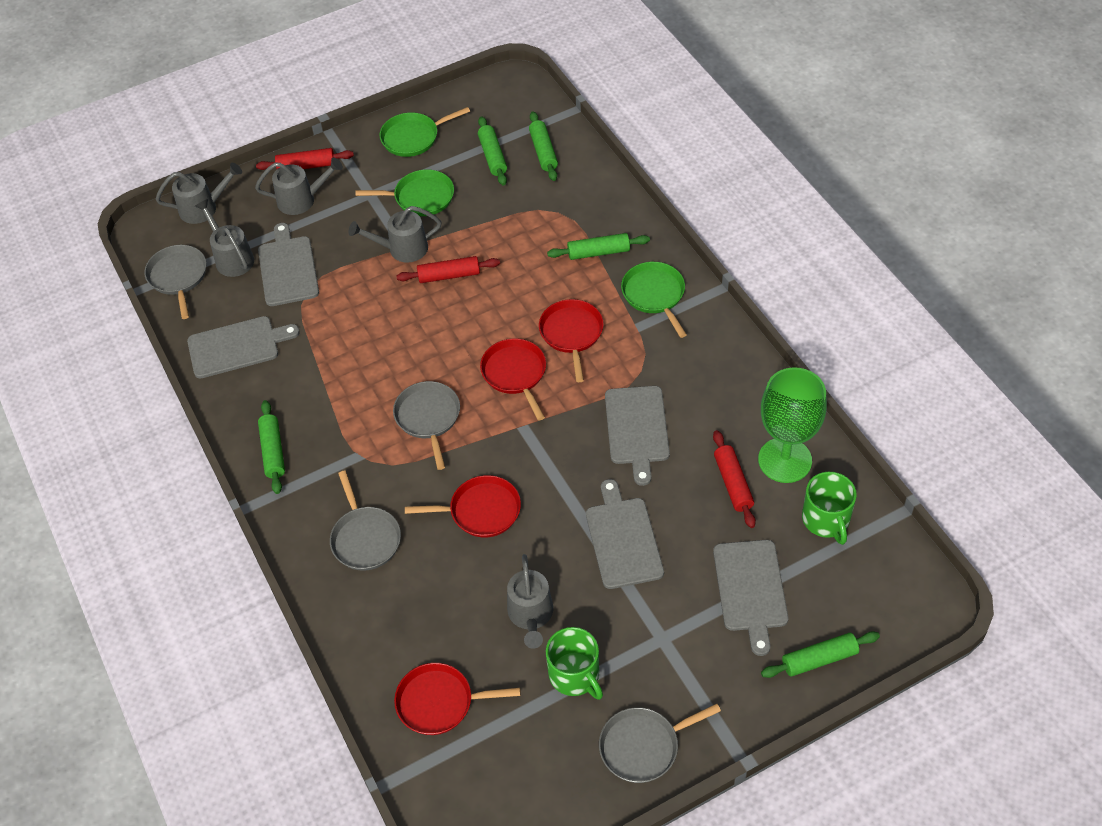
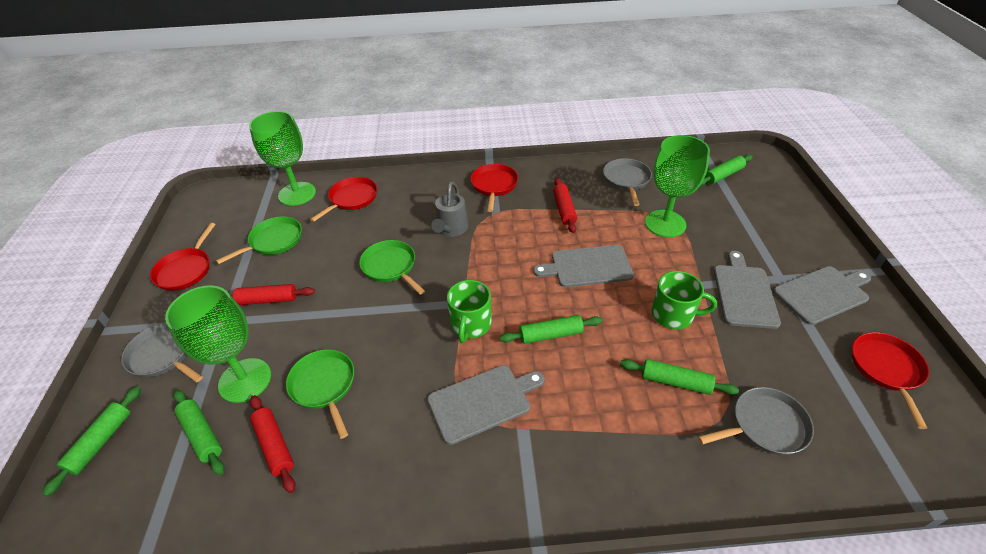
green goblet: 1 -> 3
grey cutting board: 5 -> 4
grey pan: 4 -> 3
grey watering can: 5 -> 1

